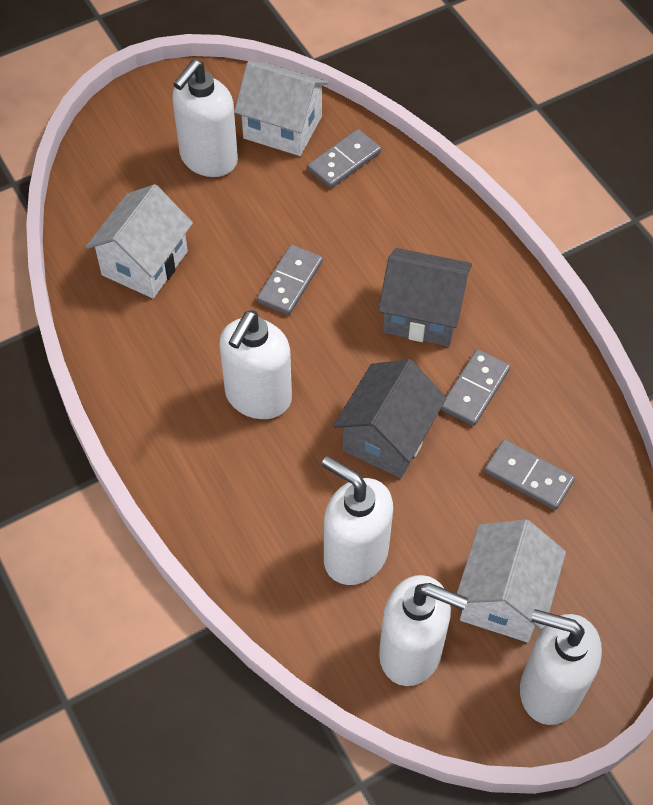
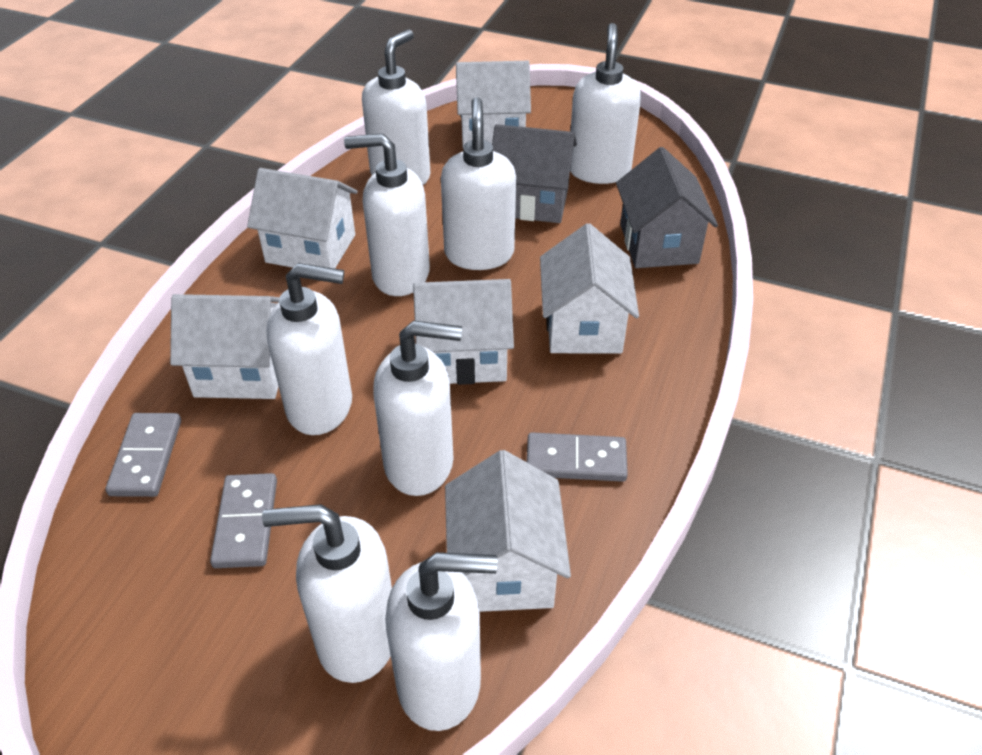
grey domino: 4 -> 3
white house: 3 -> 6
white soap dispenser: 5 -> 8

